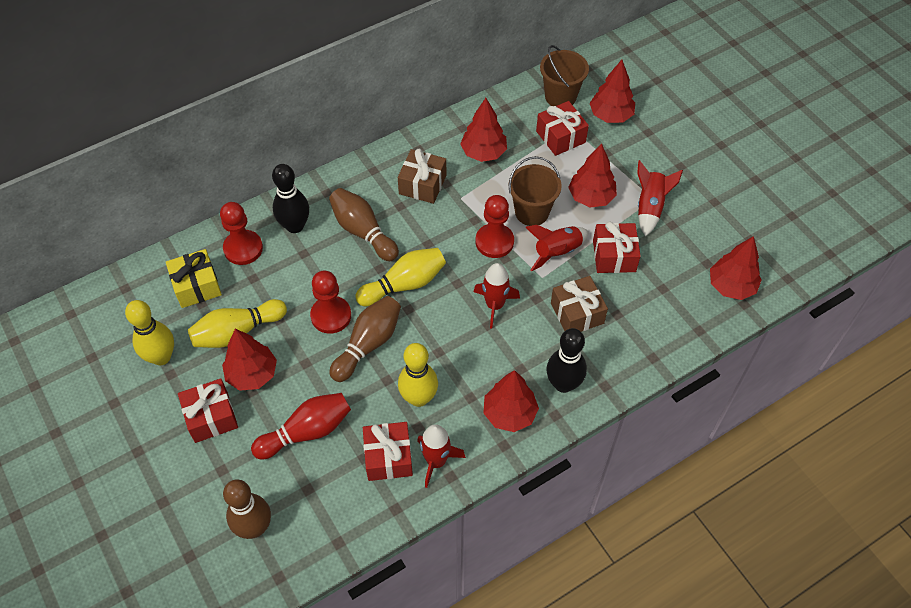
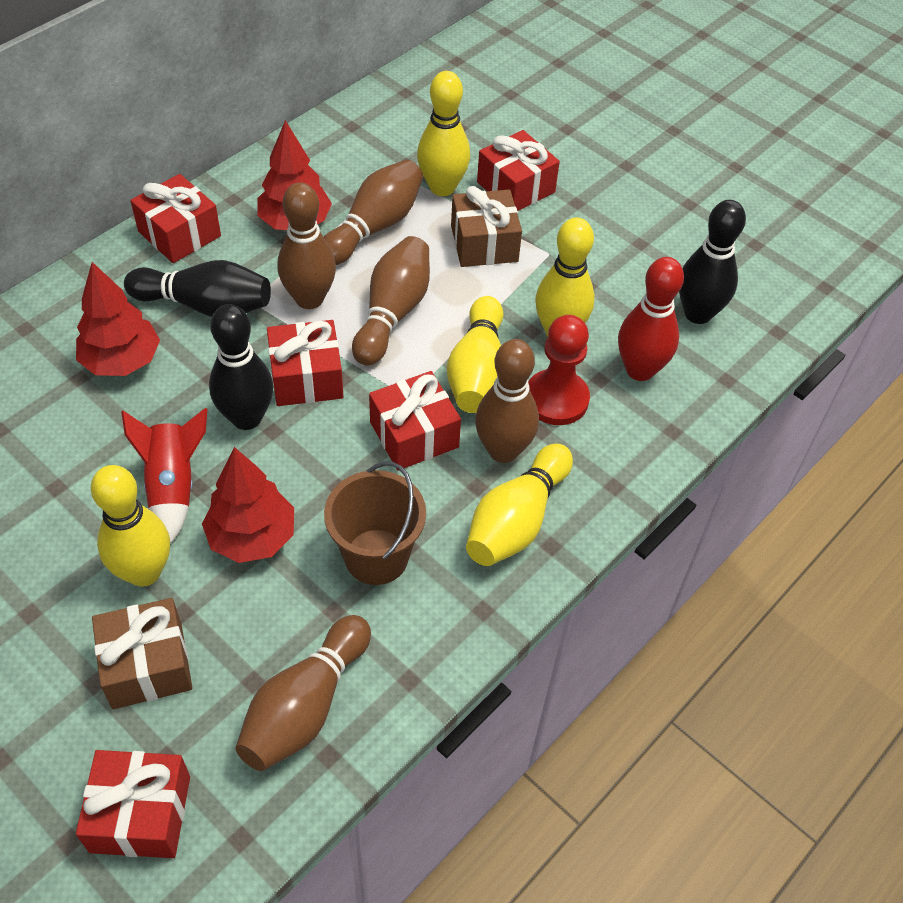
black bowling pin: 2 -> 3
brown bowling pin: 3 -> 5
brown bucket: 2 -> 1
red gift: 4 -> 5
red pawn: 3 -> 1
red rocket: 4 -> 1
red tree: 6 -> 3
yellow bowling pin: 4 -> 5
yellow gift: 1 -> 0

